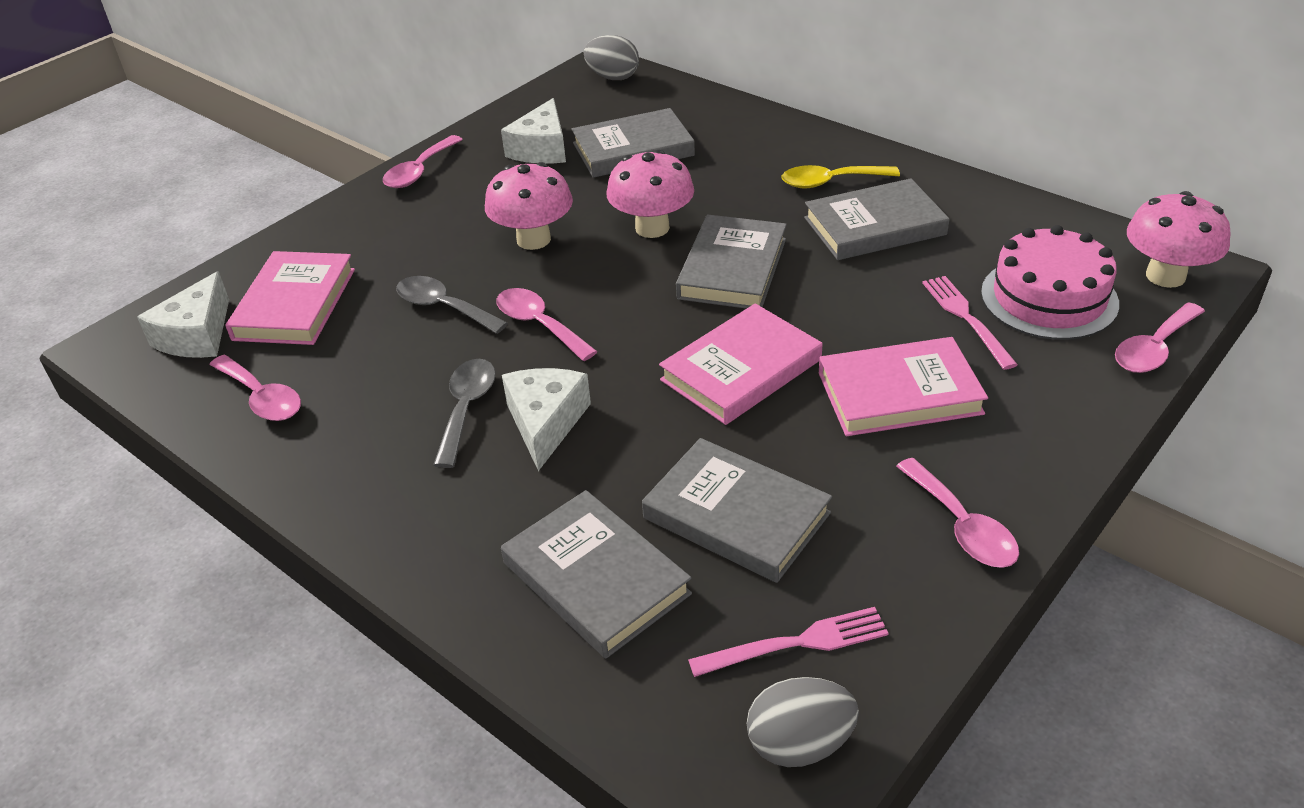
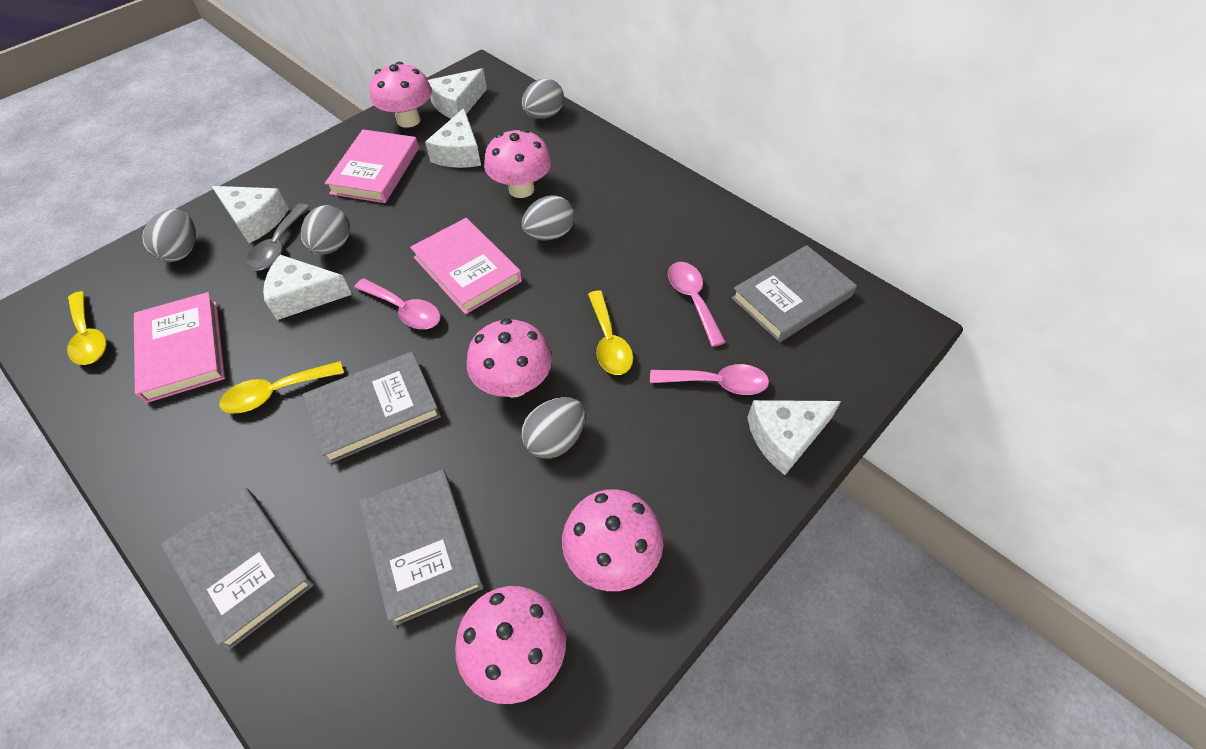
grey book: 5 -> 4
grey egg: 2 -> 5
grey spoon: 2 -> 1
pink cake: 1 -> 0
pink fork: 2 -> 0
pink mushroom: 3 -> 5
pink spoon: 5 -> 3
white cheese: 3 -> 5
yellow spoon: 1 -> 3

